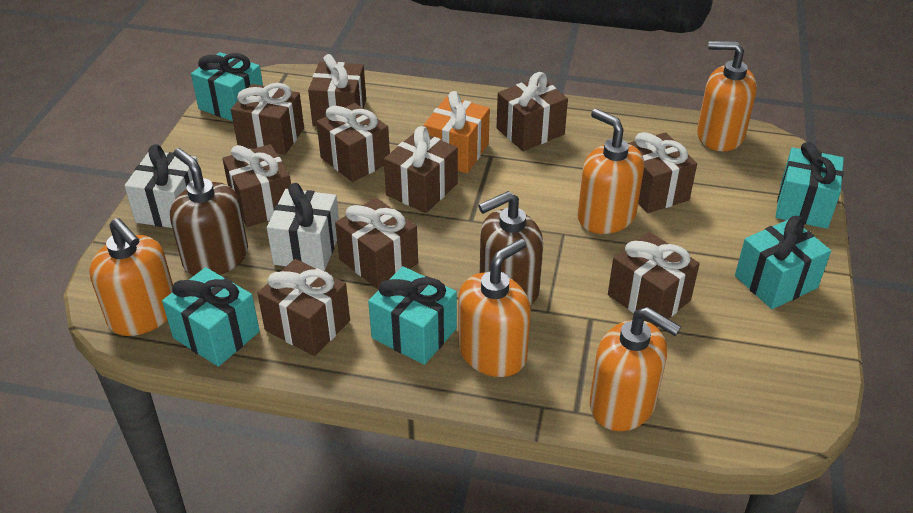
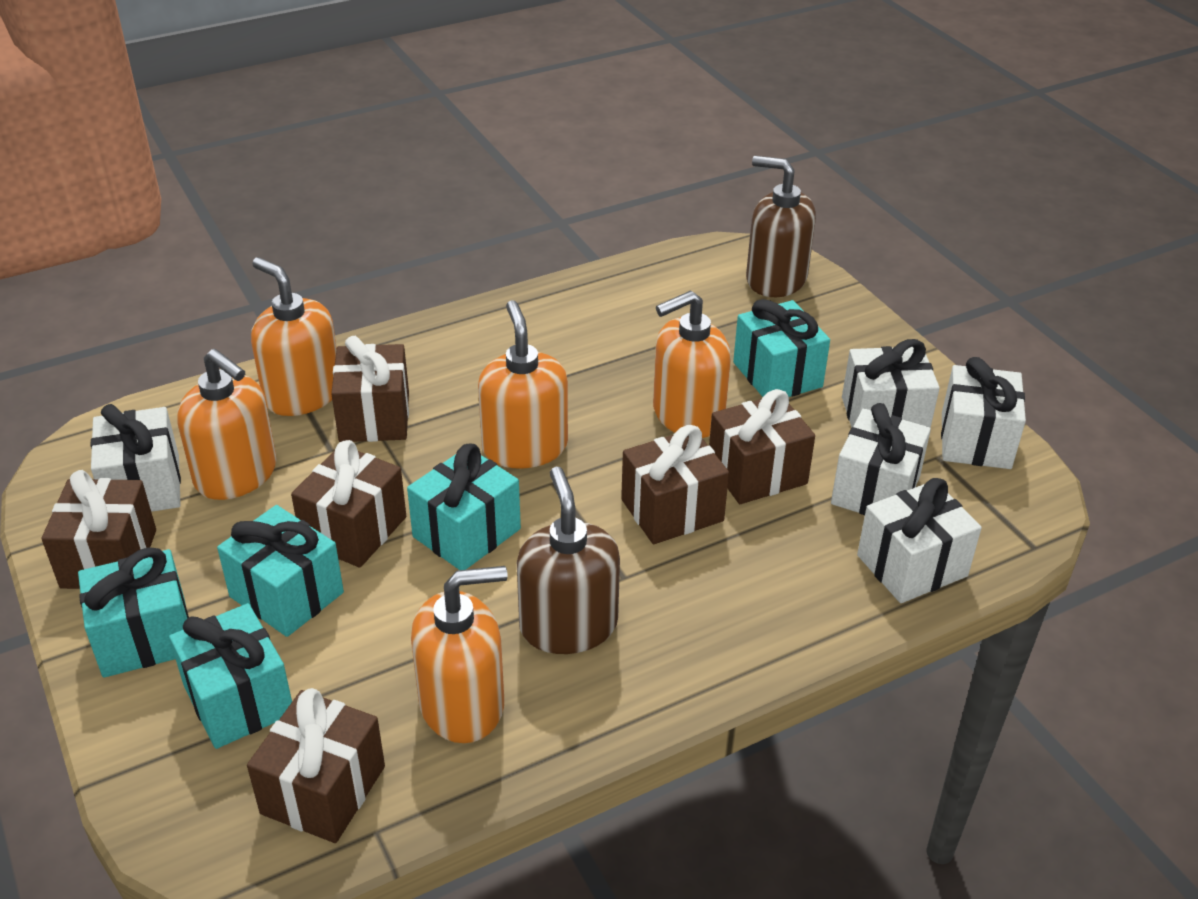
brown gift: 10 -> 6
orange gift: 1 -> 0
white gift: 2 -> 5

